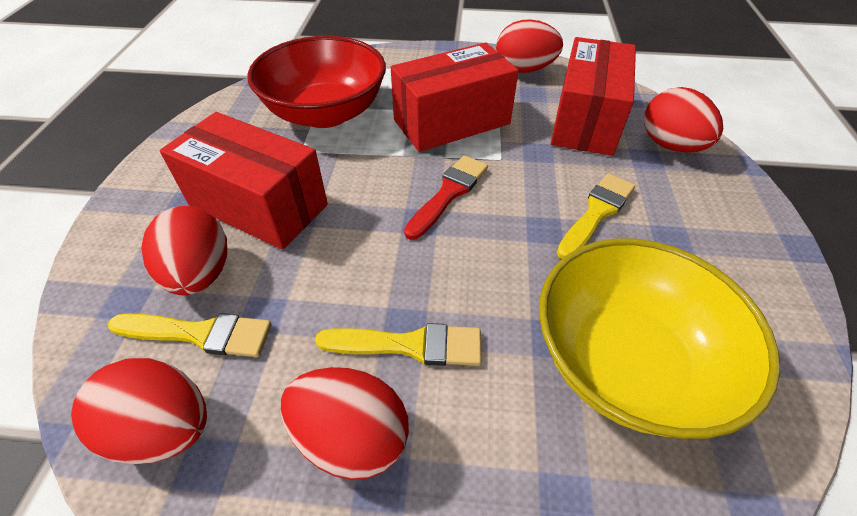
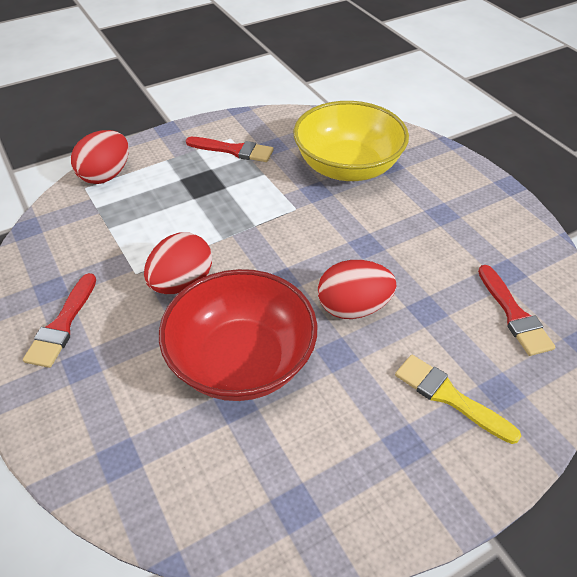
red box: 3 -> 0
red brush: 1 -> 3
red egg: 5 -> 3
yellow brush: 3 -> 1

